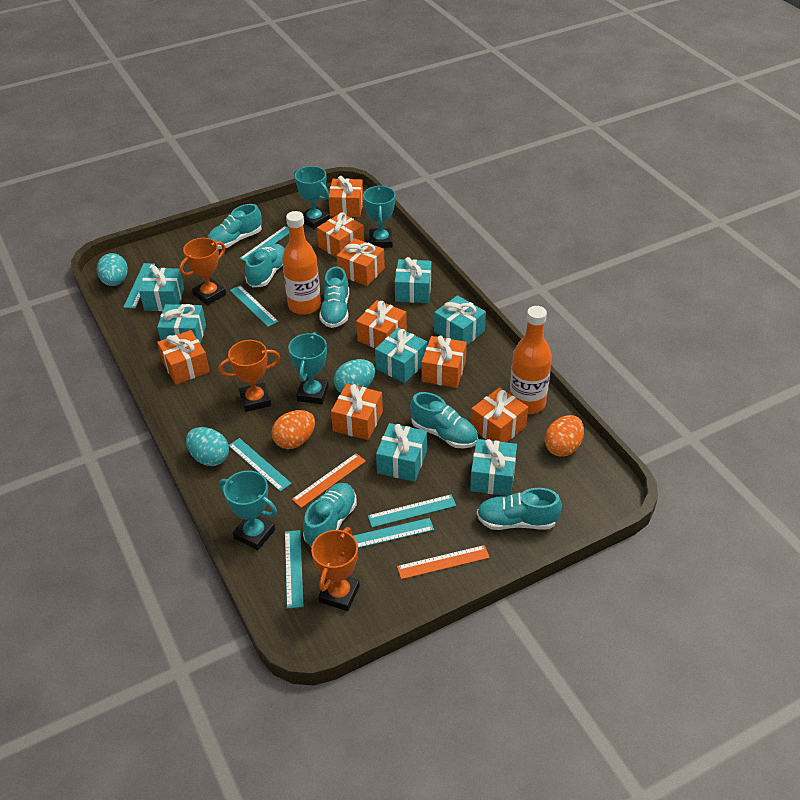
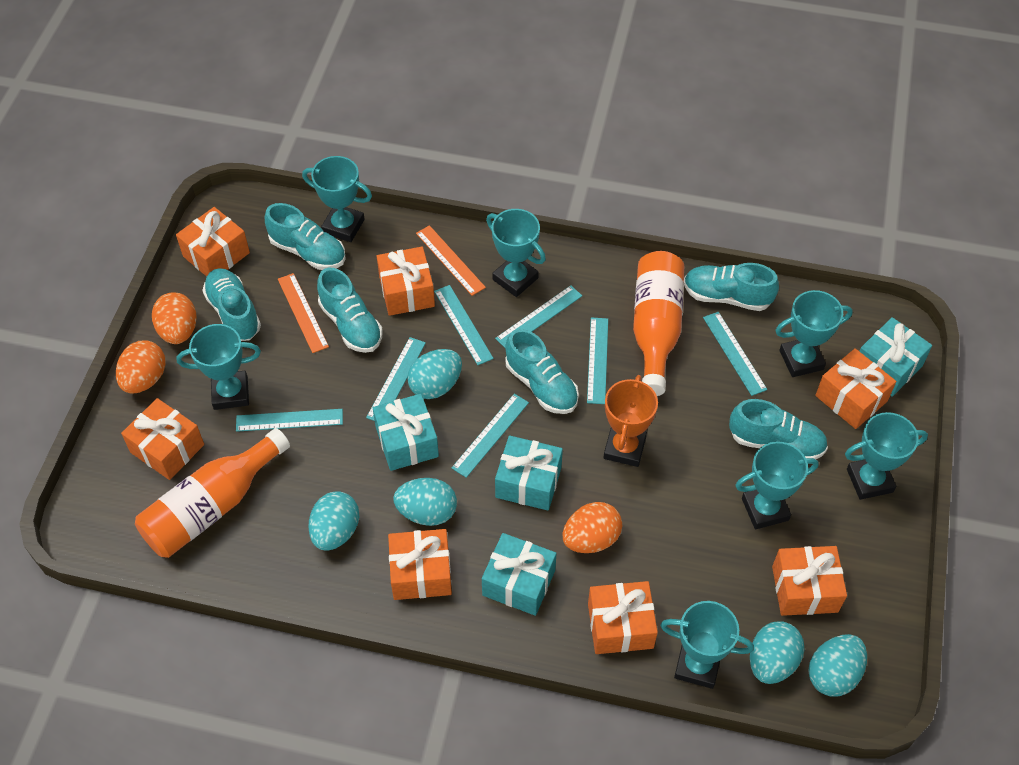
orange egg: 2 -> 3
orange gift: 8 -> 7
orange trophy: 3 -> 1
turquoise egg: 3 -> 5
turquoise gift: 7 -> 4
turquoise trophy: 4 -> 7

